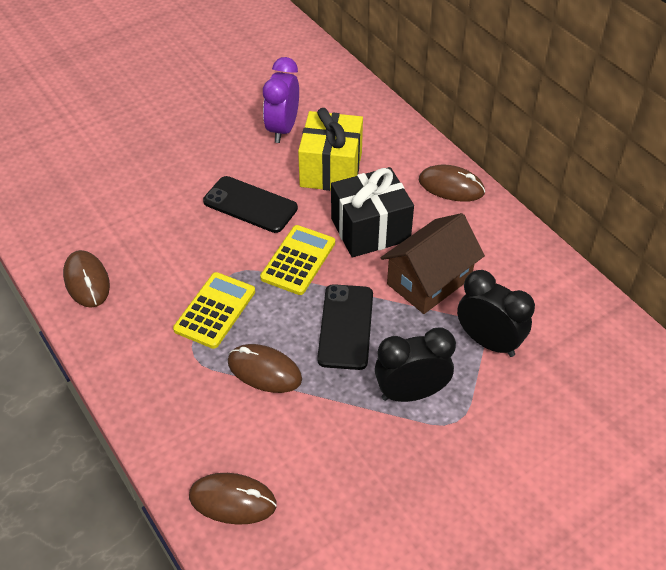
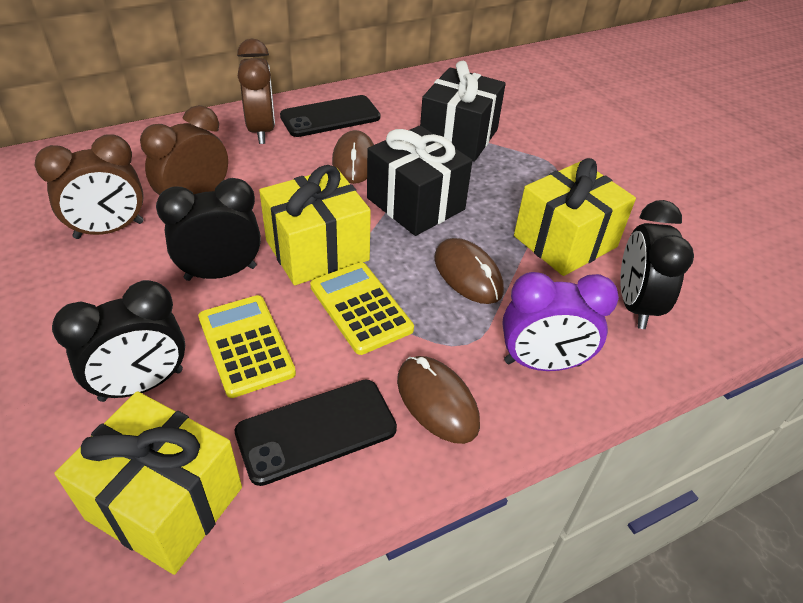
black clock: 2 -> 3
black gift: 1 -> 2
brown clock: 0 -> 3
brown house: 1 -> 0
brown mouse: 4 -> 3
yellow gift: 1 -> 3

